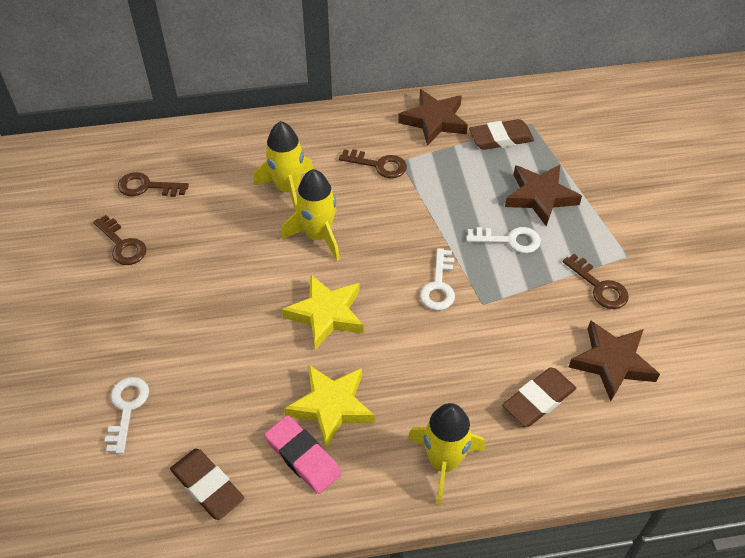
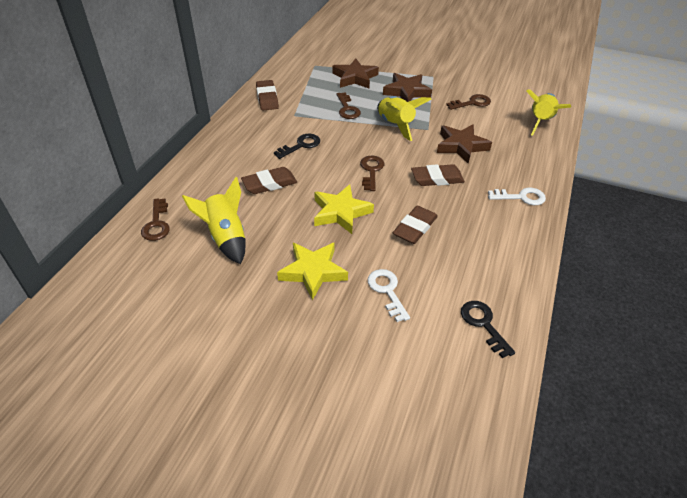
black key: 0 -> 2
brown eraser: 3 -> 4
pink eraser: 1 -> 0
white key: 3 -> 2

